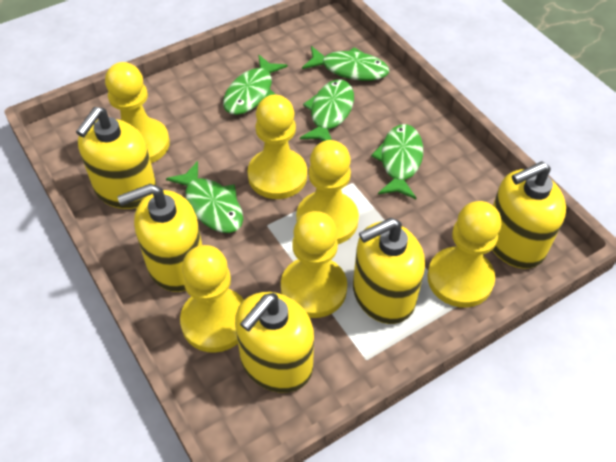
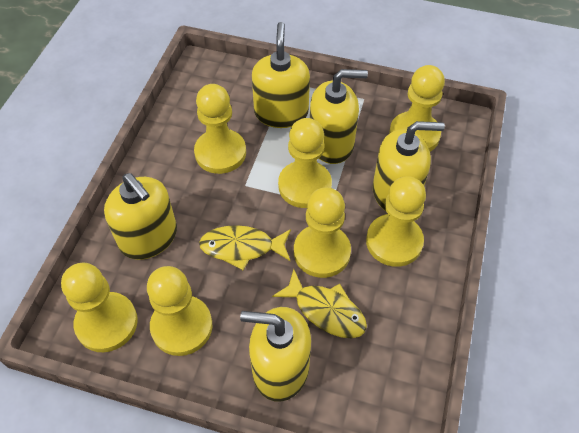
green fish: 5 -> 0
yellow fish: 0 -> 2
yellow pawn: 6 -> 7

